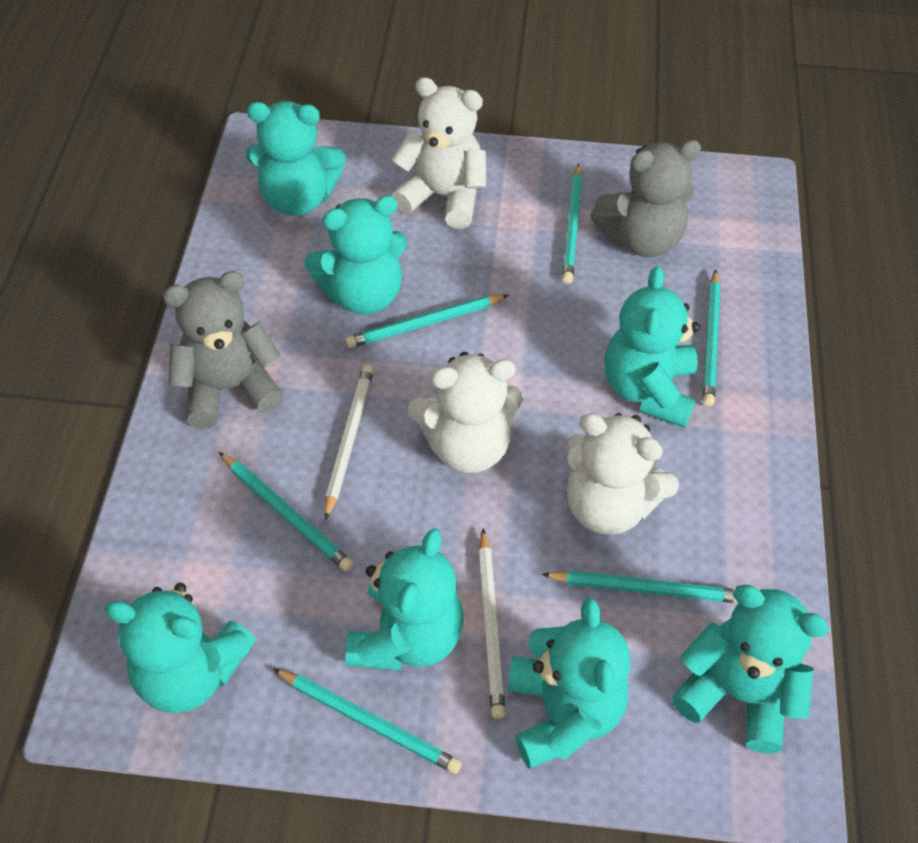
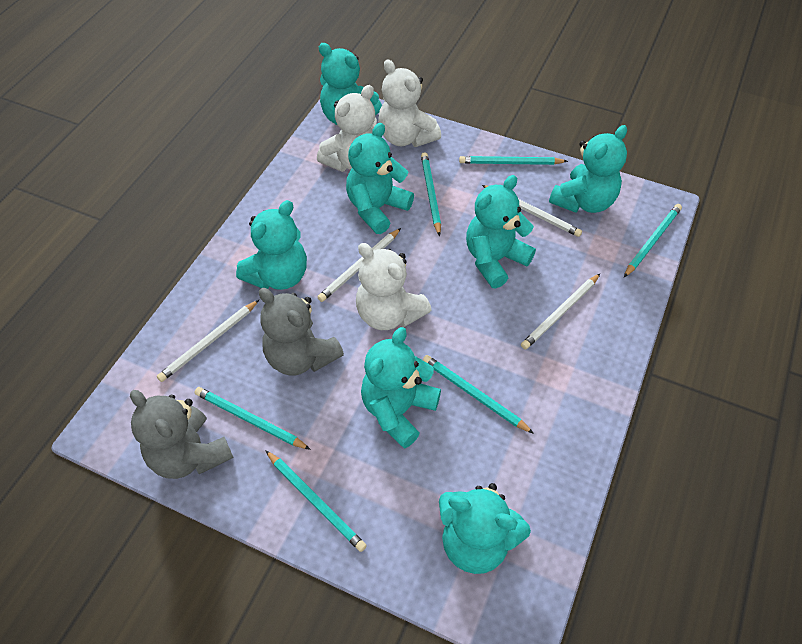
white pencil: 2 -> 4

